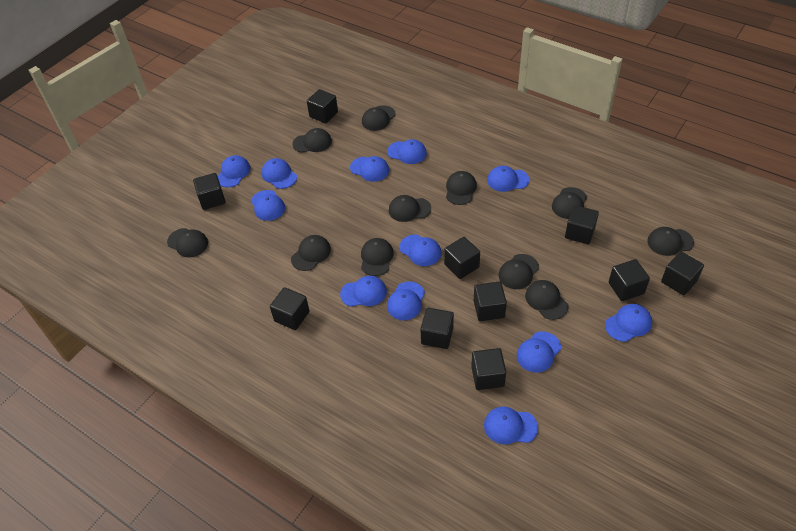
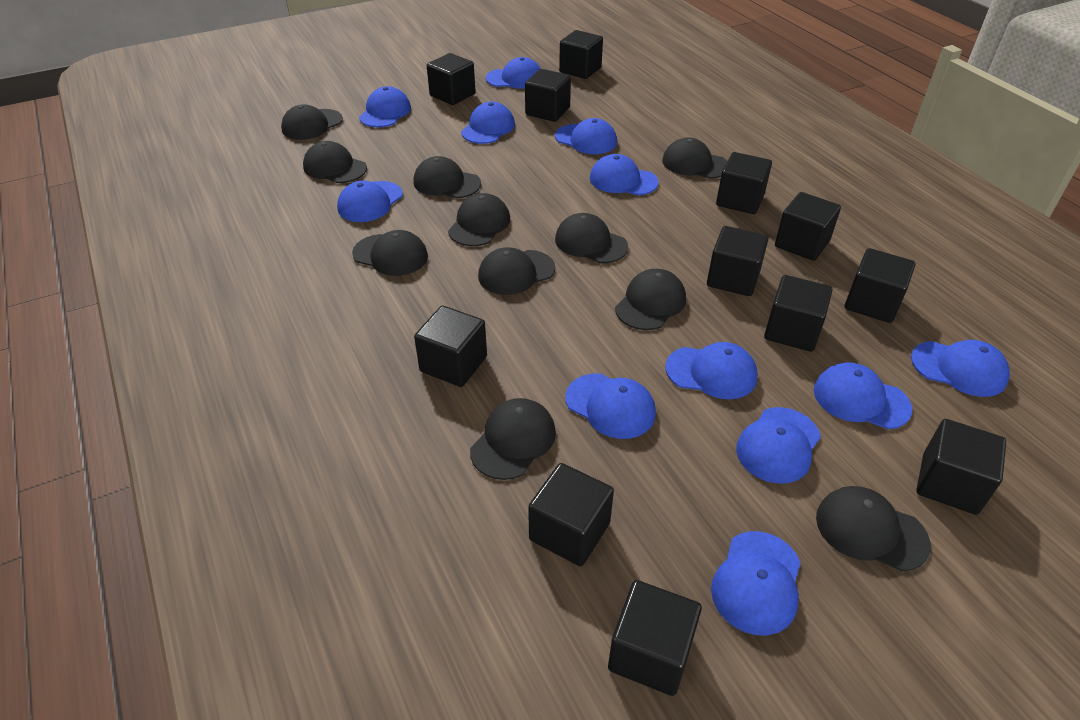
black cube: 10 -> 12

